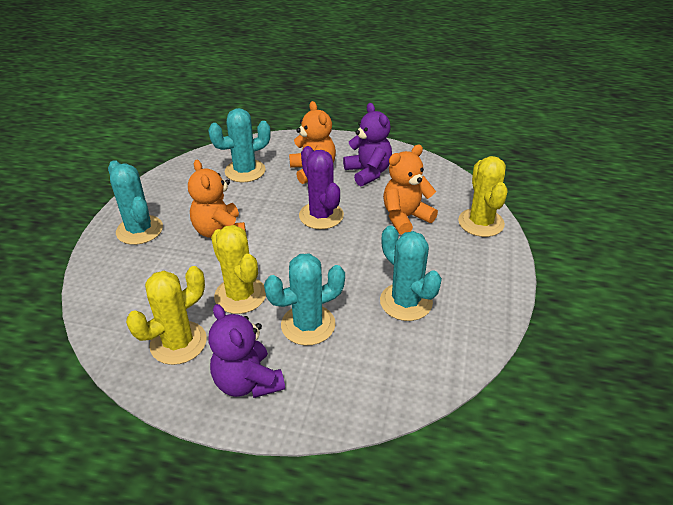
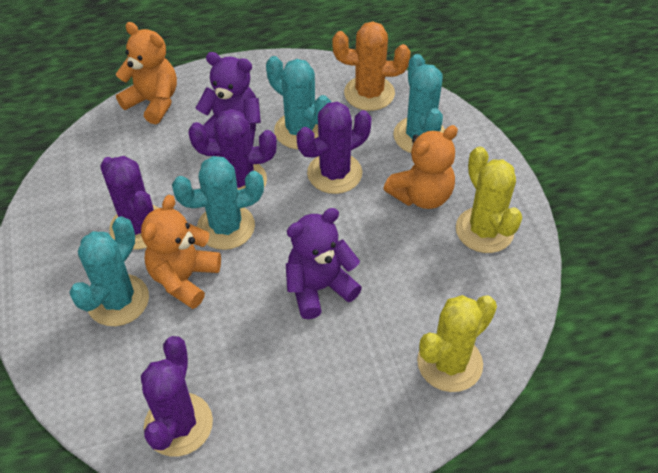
orange cactus: 0 -> 1
purple cactus: 1 -> 4
yellow cactus: 3 -> 2

